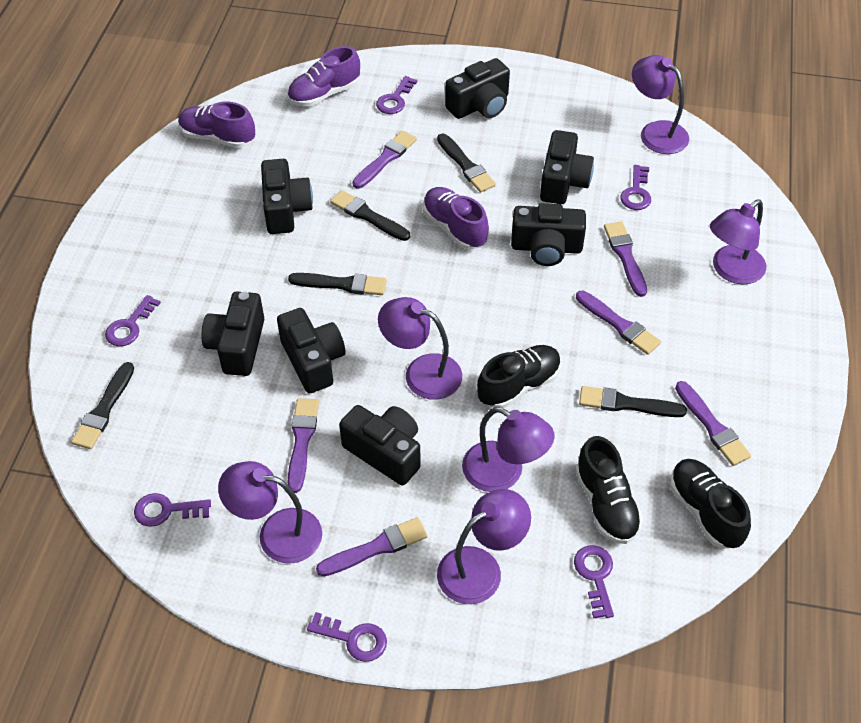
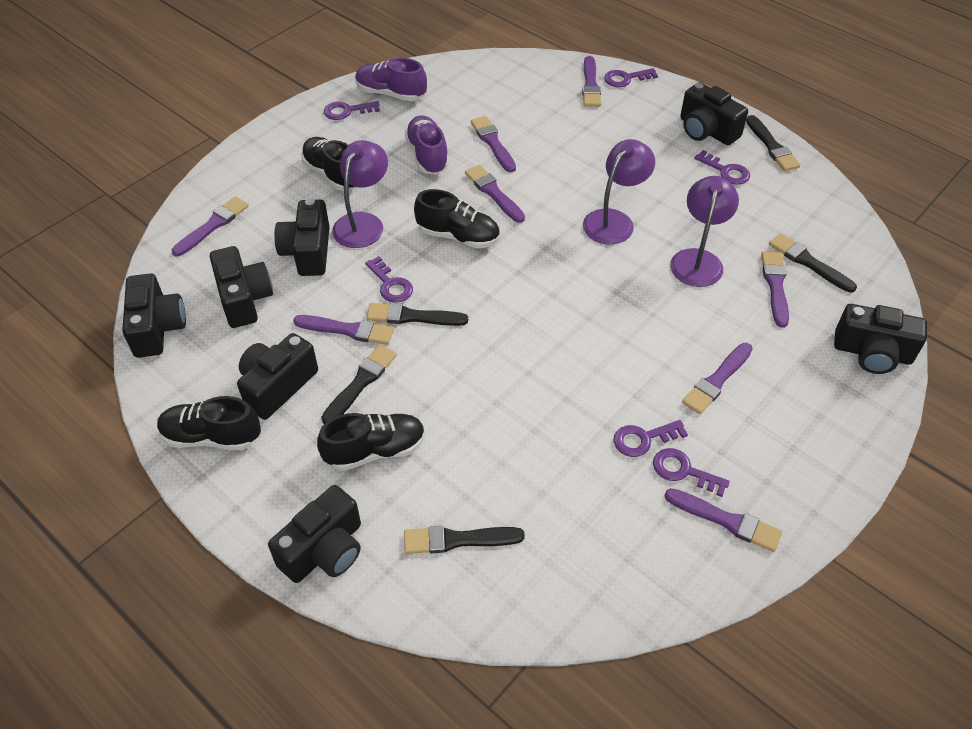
black shoe: 3 -> 4
purple brush: 6 -> 8
purple lamp: 6 -> 3
purple shoe: 3 -> 2

